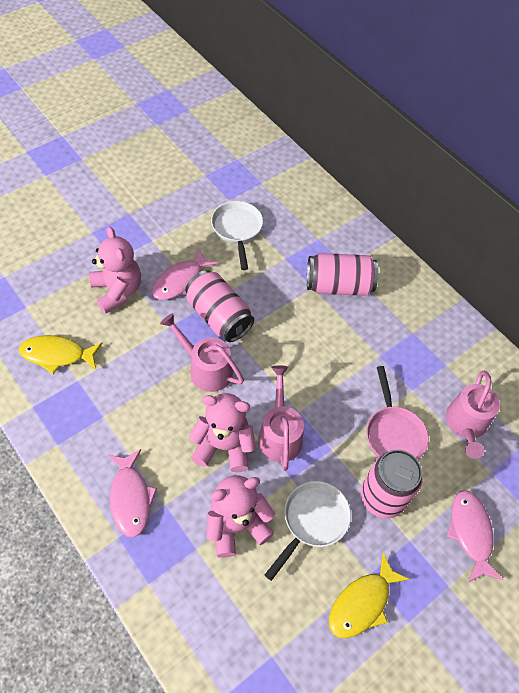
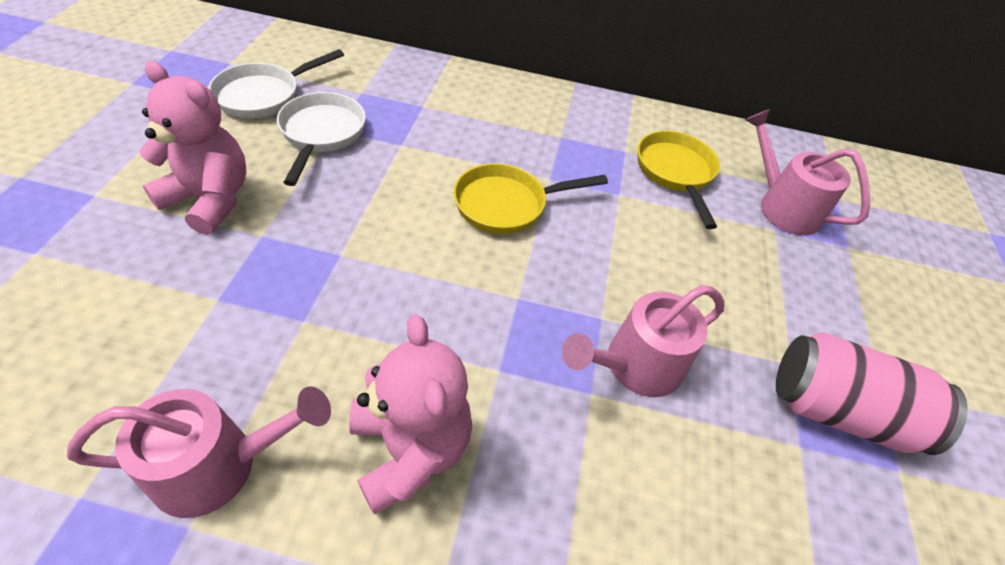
pink can: 3 -> 1
pink fish: 3 -> 0
pink pan: 1 -> 0
pink teddy bear: 3 -> 2
yellow fish: 2 -> 0
yellow pan: 0 -> 2

